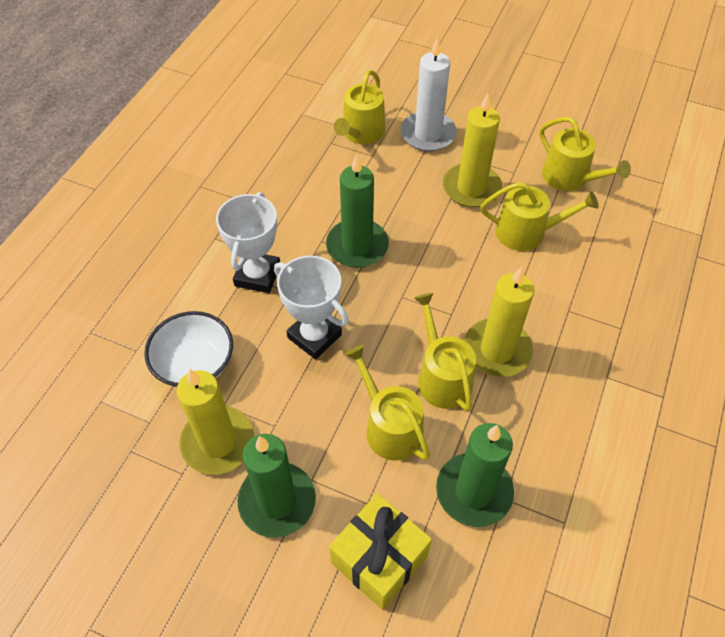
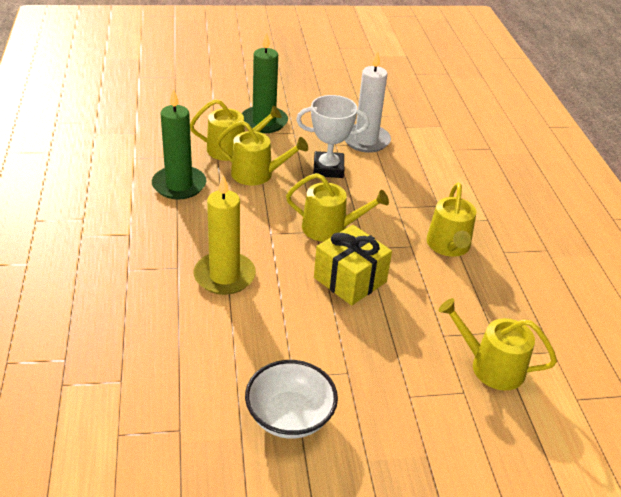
green candle: 3 -> 2
white trophy: 2 -> 1
yellow candle: 3 -> 1

